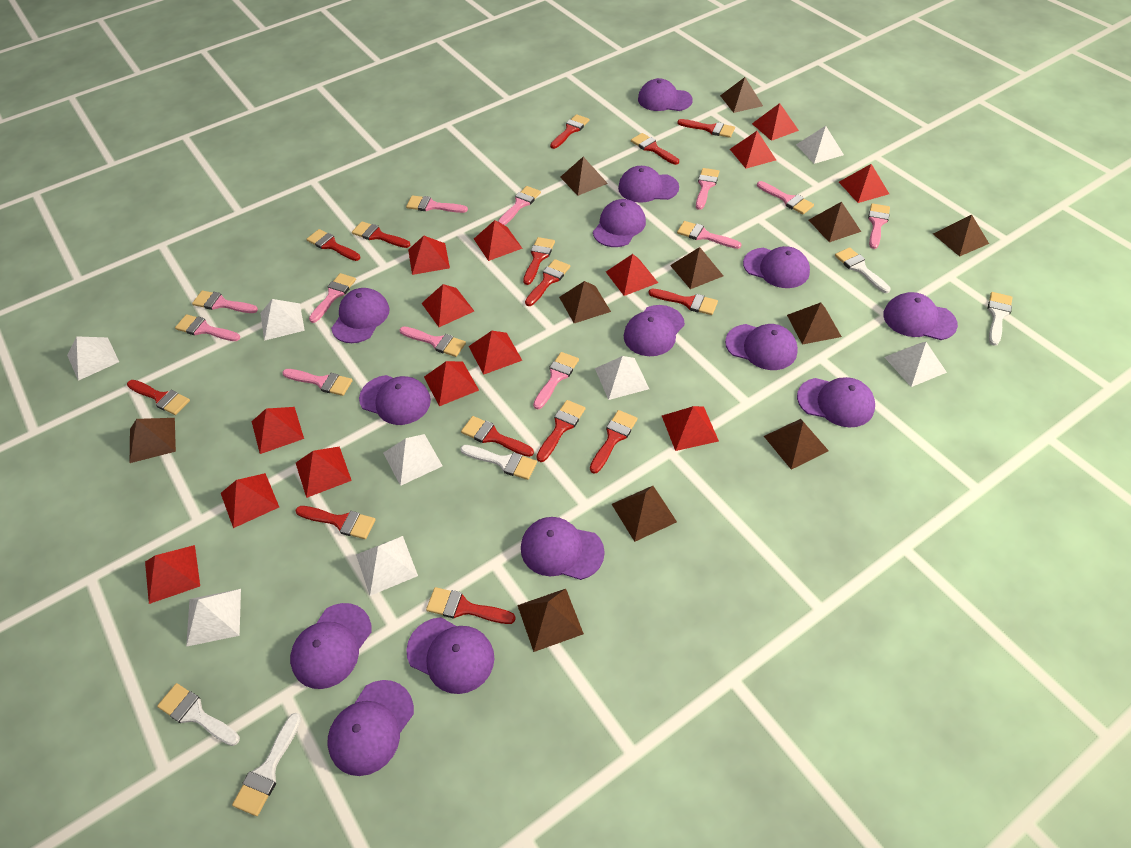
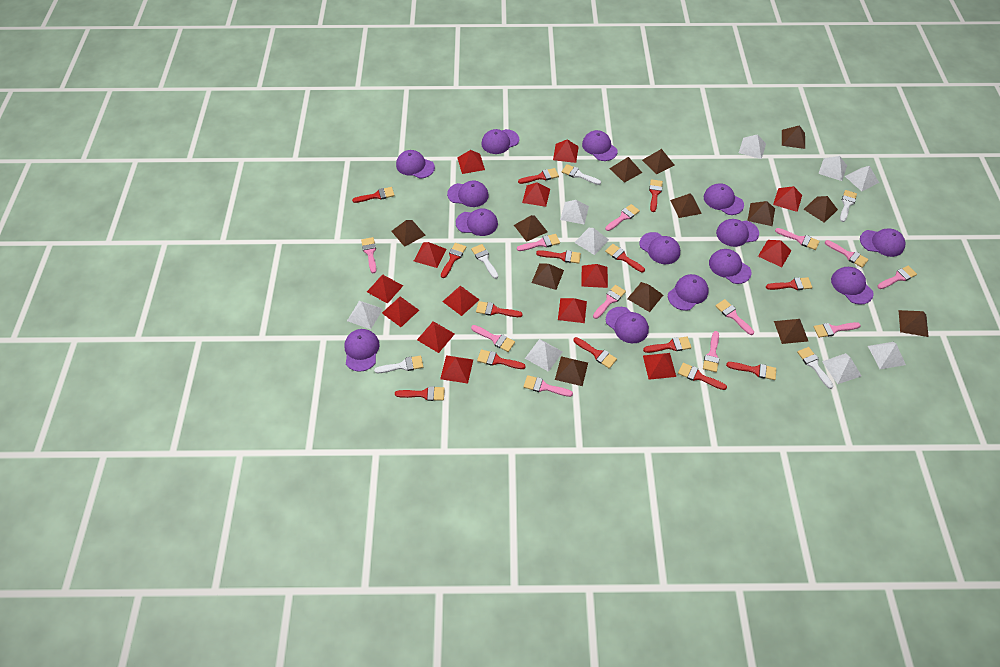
brown pyramid: 11 -> 13
white pyramid: 8 -> 9

